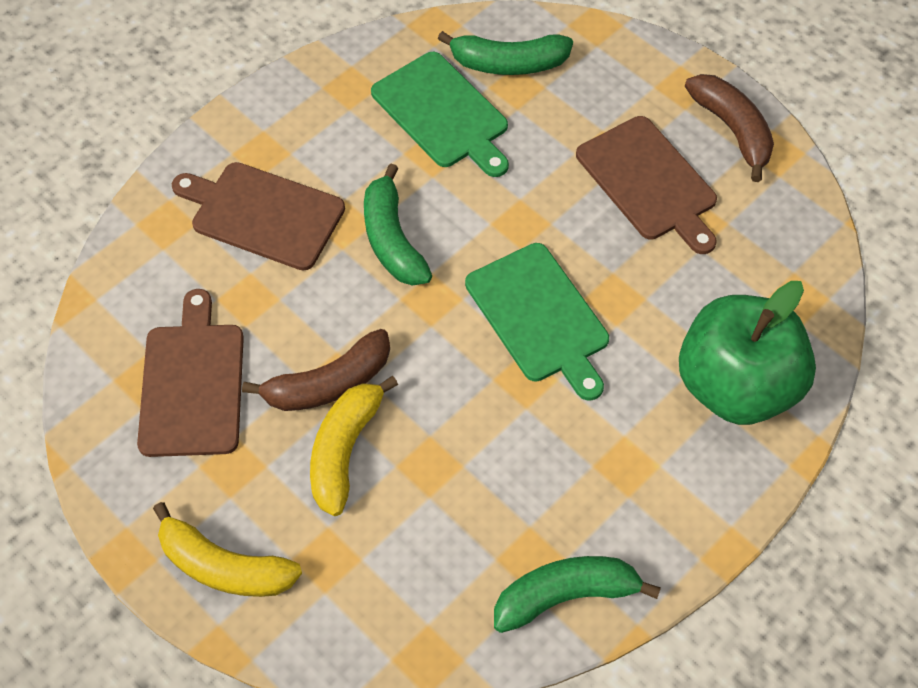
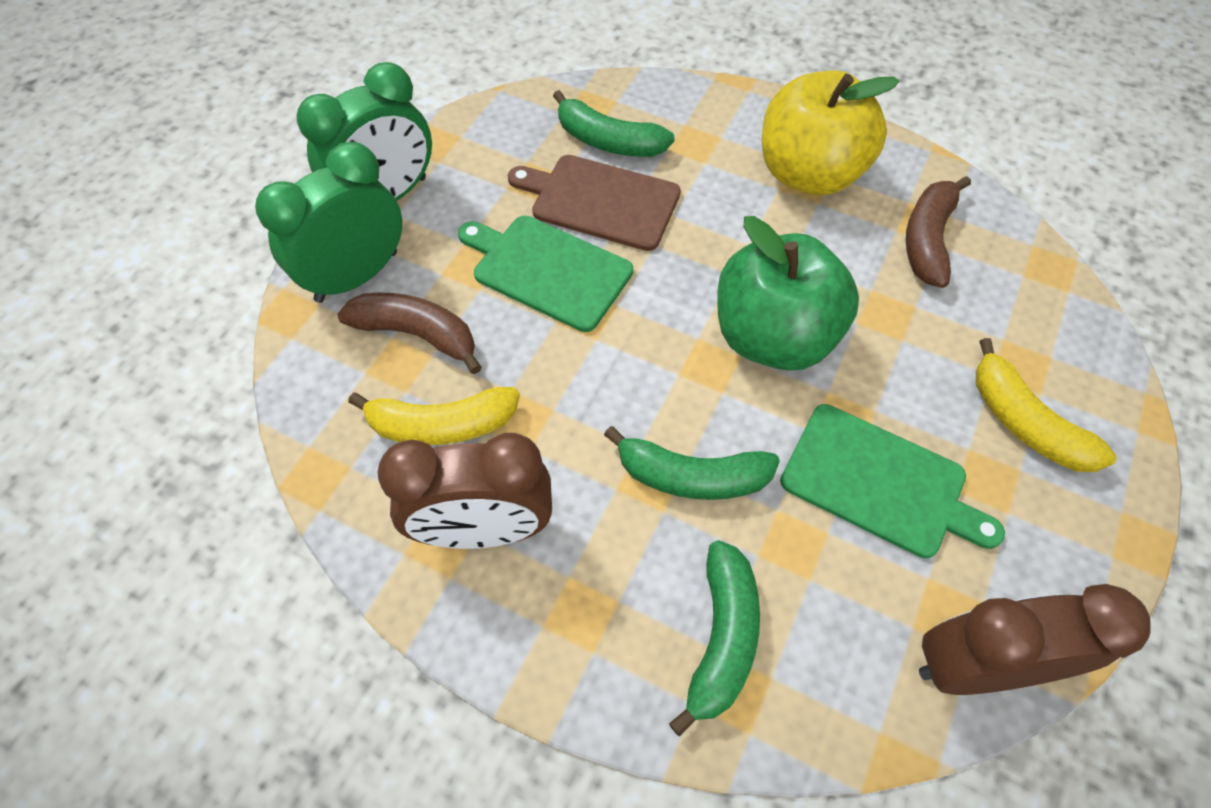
brown clock: 0 -> 2
brown cutting board: 3 -> 1
green clock: 0 -> 2
yellow apple: 0 -> 1

